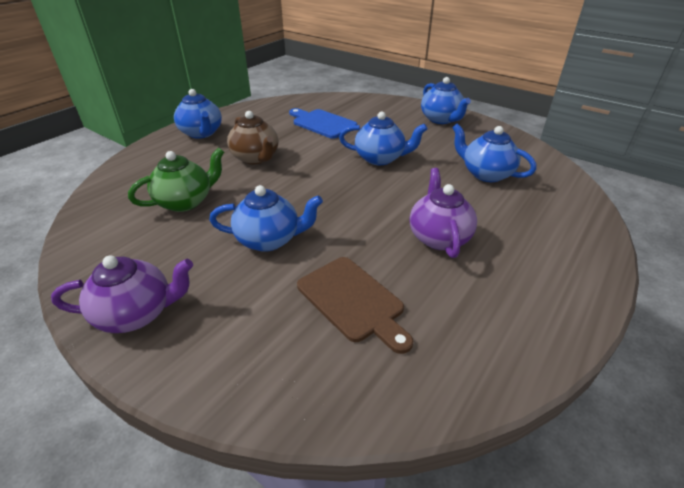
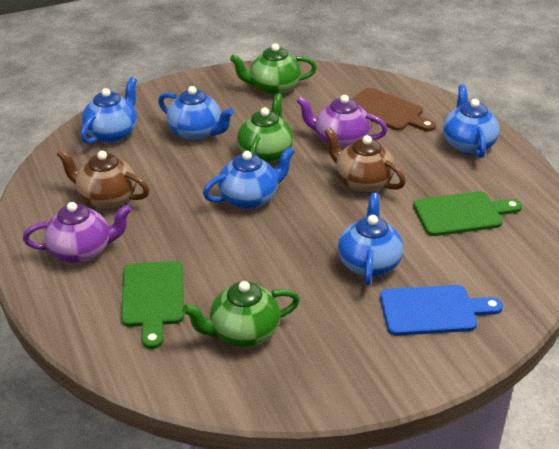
brown teapot: 1 -> 2
green cutting board: 0 -> 2
green teapot: 1 -> 3

